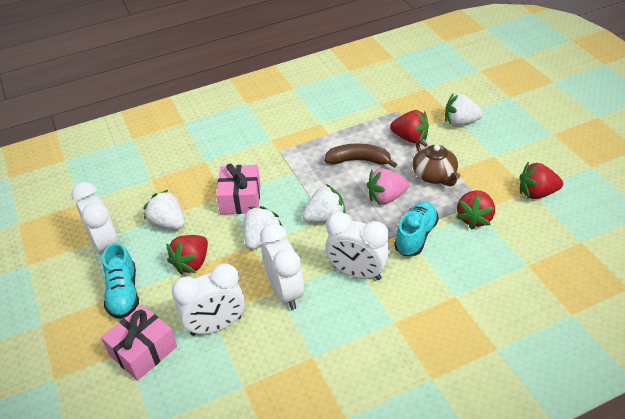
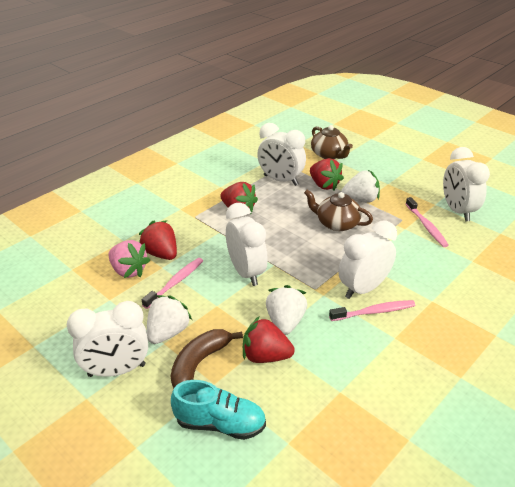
brown teapot: 1 -> 2
pink gift: 2 -> 0
pink toothbrush: 0 -> 3
turquoise shoe: 2 -> 1
white clock: 4 -> 5
white strawberry: 4 -> 3

